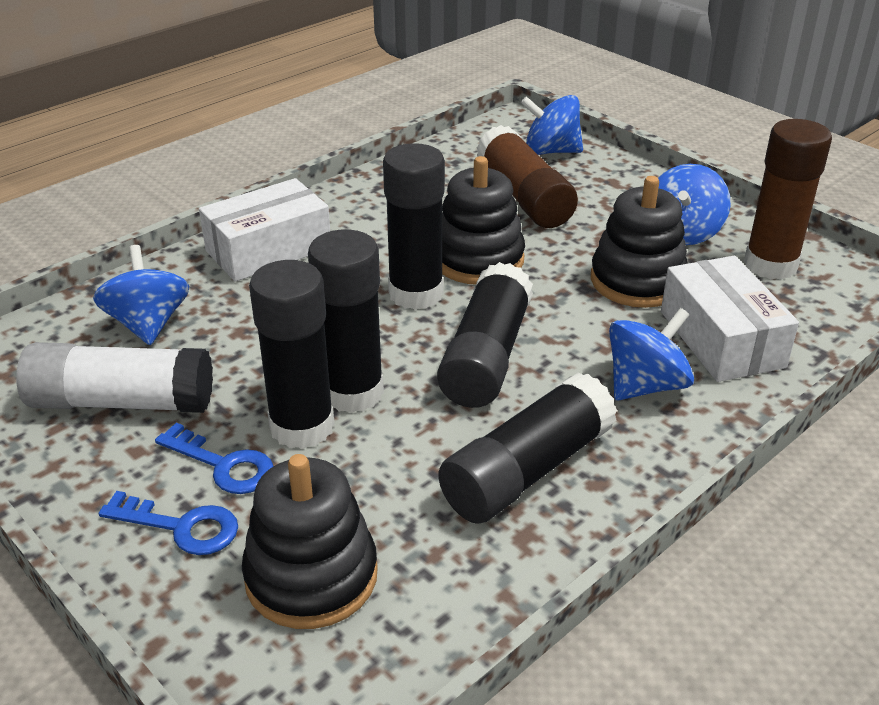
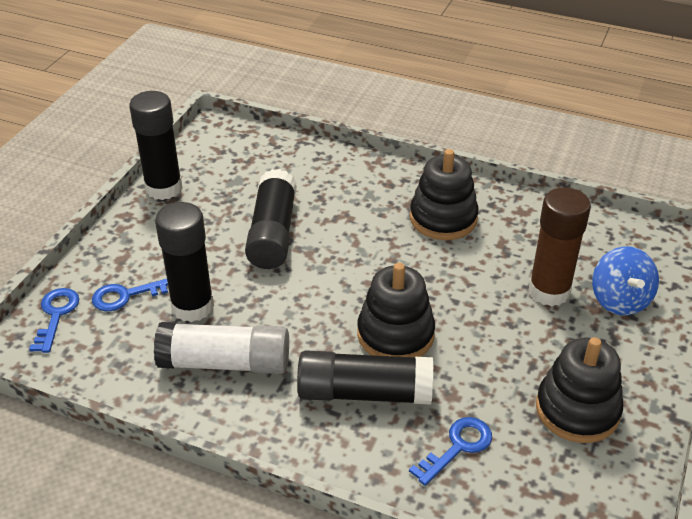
black glue stick: 5 -> 4
blue key: 2 -> 3
blue spinning top: 4 -> 1
brown glue stick: 2 -> 1
white box: 2 -> 0

